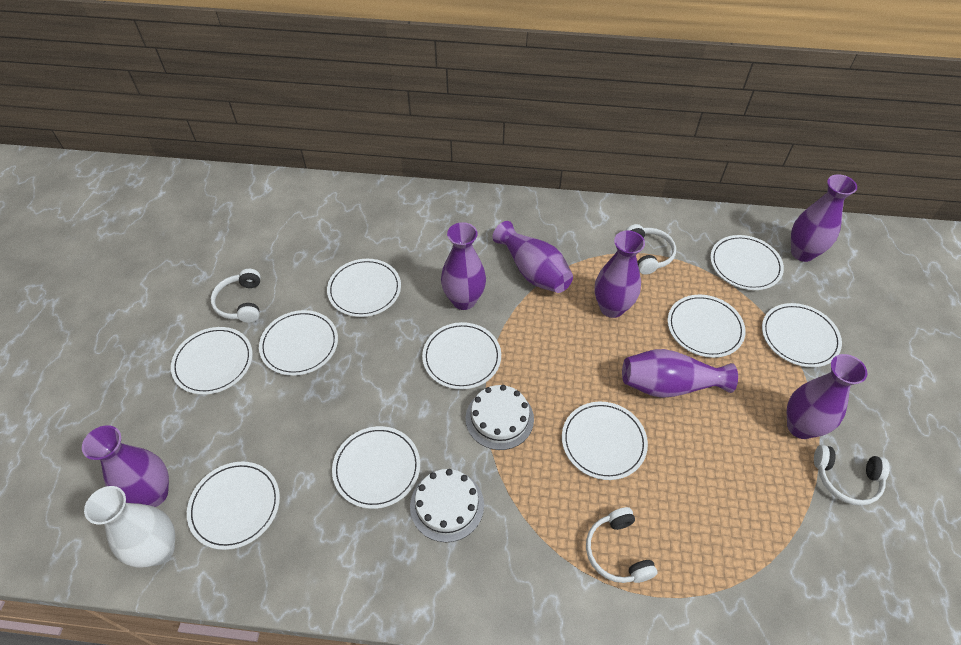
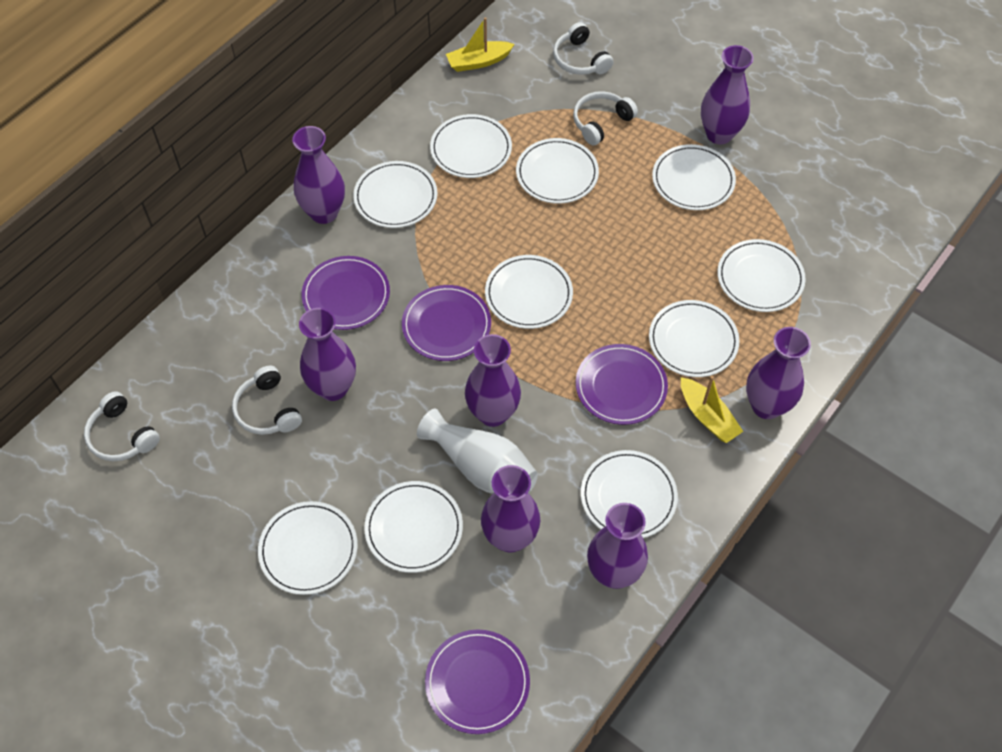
purple plate: 0 -> 4
white cake: 2 -> 0
yellow boat: 0 -> 2

